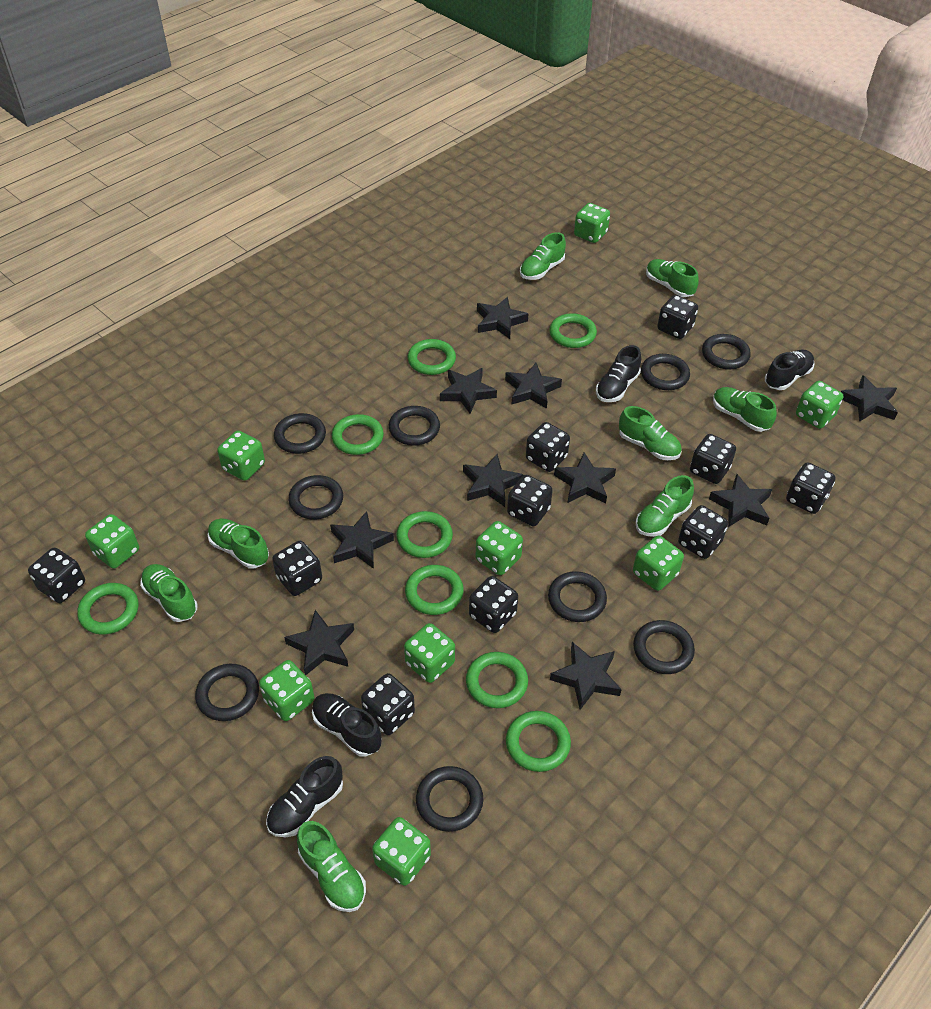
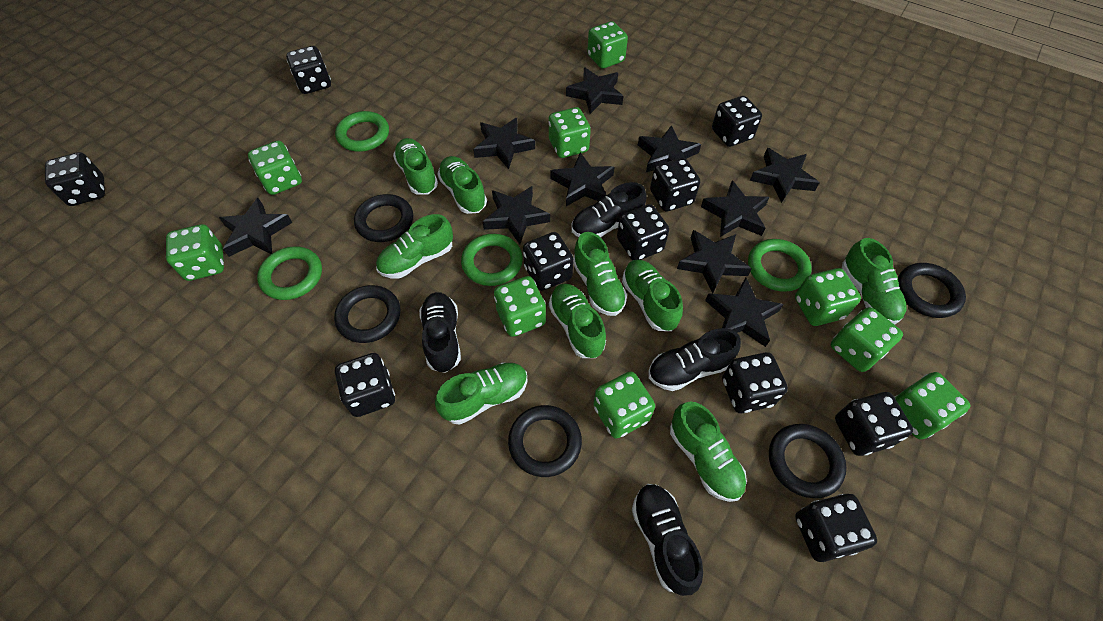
black ring: 9 -> 5
green ring: 8 -> 4
green shoe: 8 -> 9

